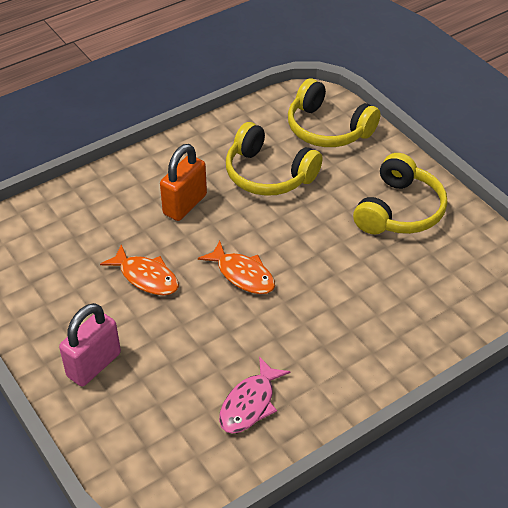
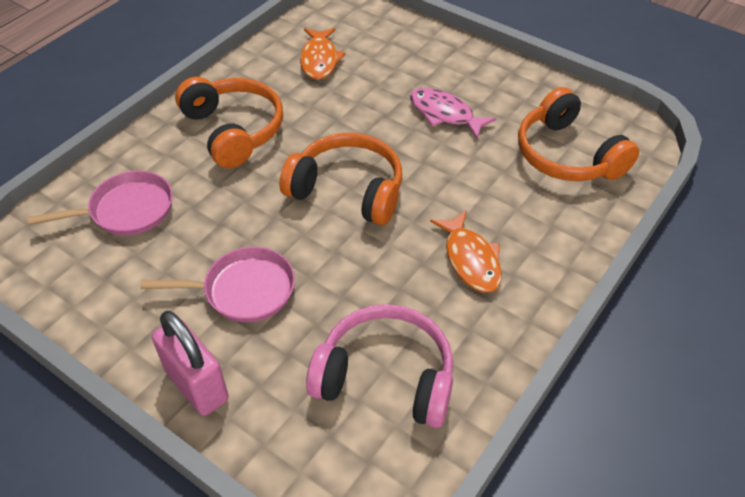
orange headphones: 0 -> 3
orange padlock: 1 -> 0
pink headphones: 0 -> 1
pink pan: 0 -> 2
yellow headphones: 3 -> 0

